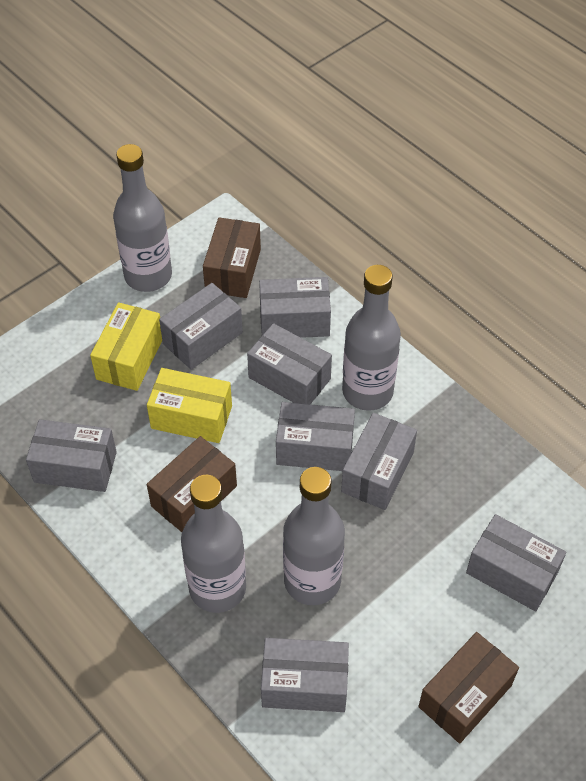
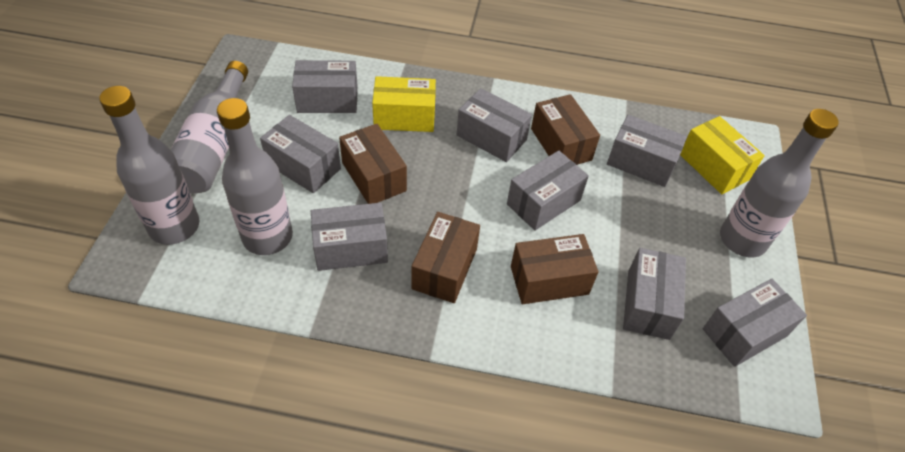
brown box: 3 -> 4

